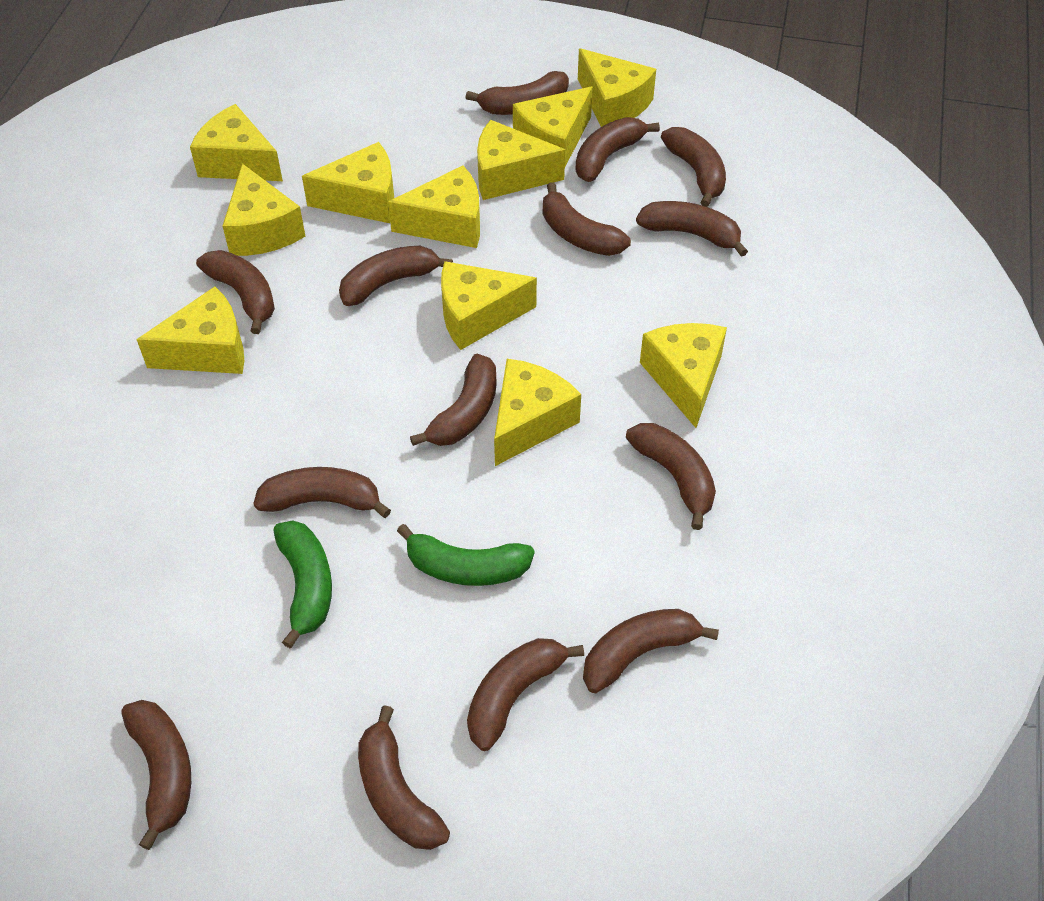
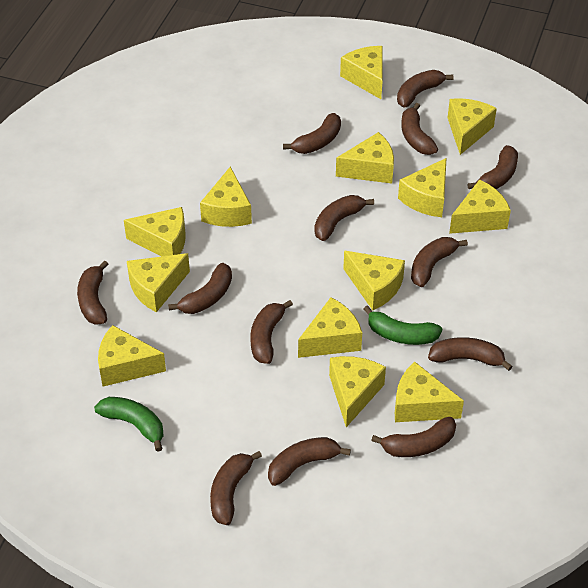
brown banana: 14 -> 13
yellow cheese: 11 -> 13

